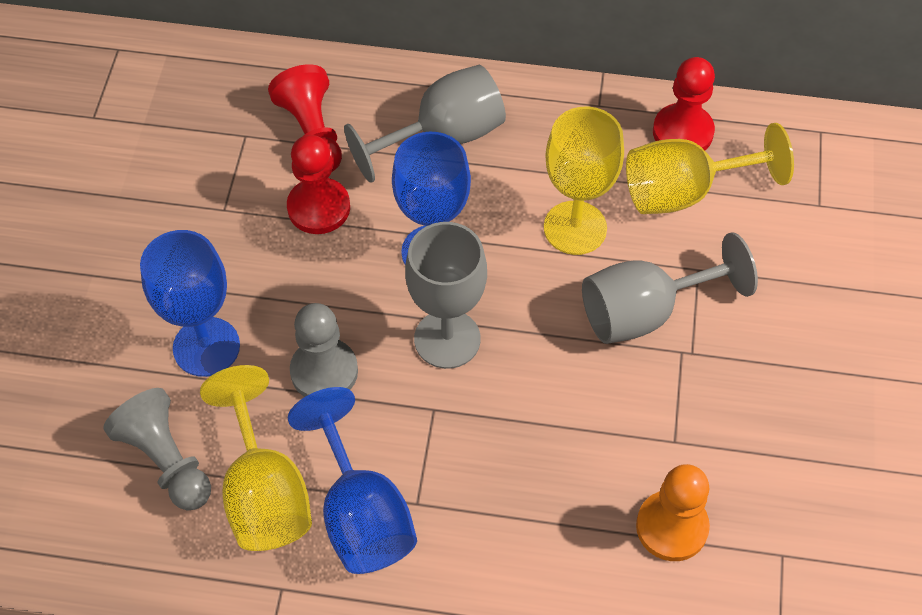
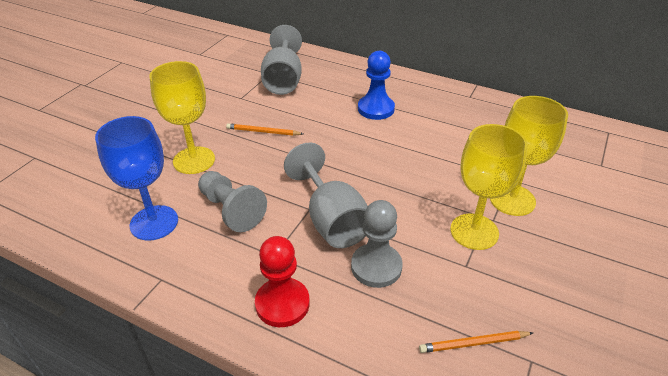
blue goblet: 3 -> 1
blue pawn: 0 -> 1
grey goblet: 3 -> 2
orange pawn: 1 -> 0
orange pencil: 0 -> 2
red pawn: 3 -> 1

